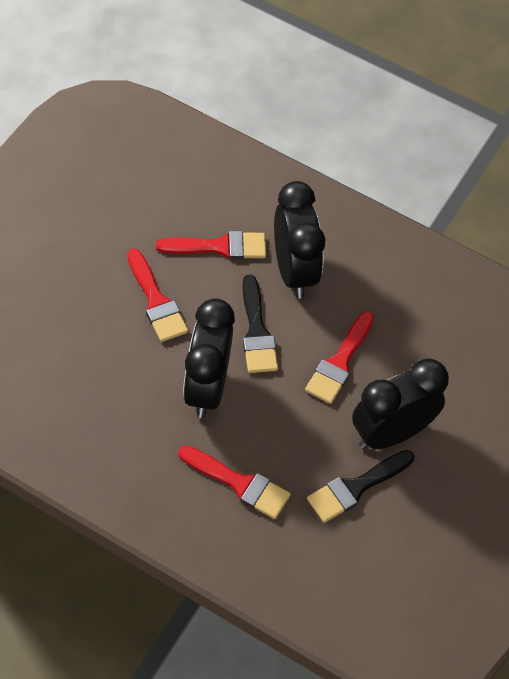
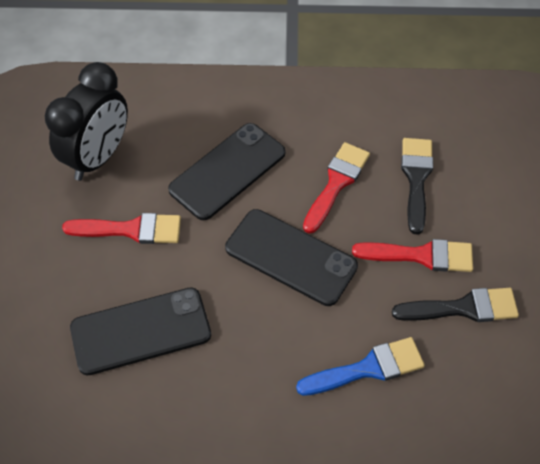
black clock: 3 -> 1
black phone: 0 -> 3
blue brush: 0 -> 1
red brush: 4 -> 3

